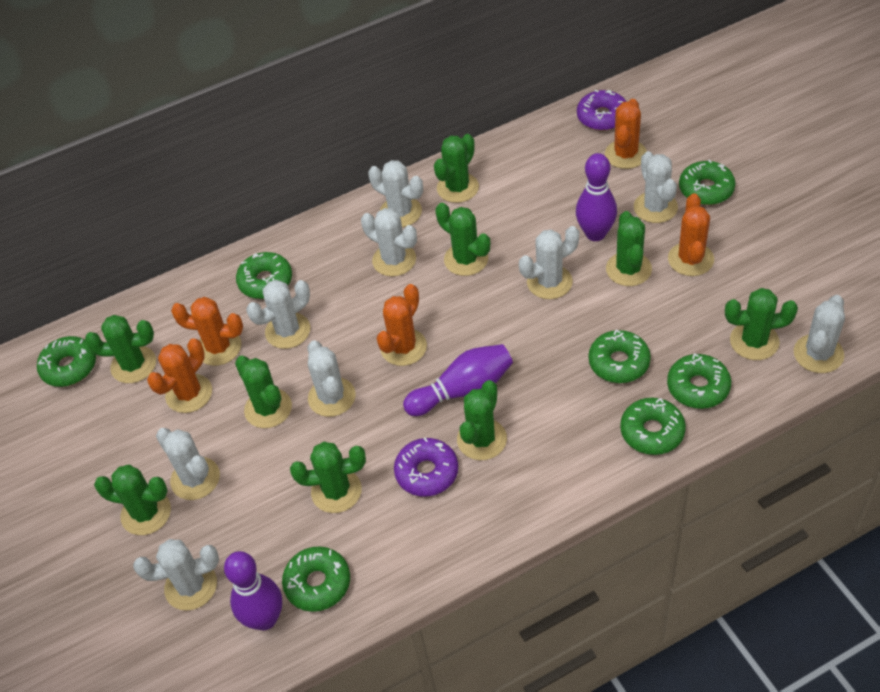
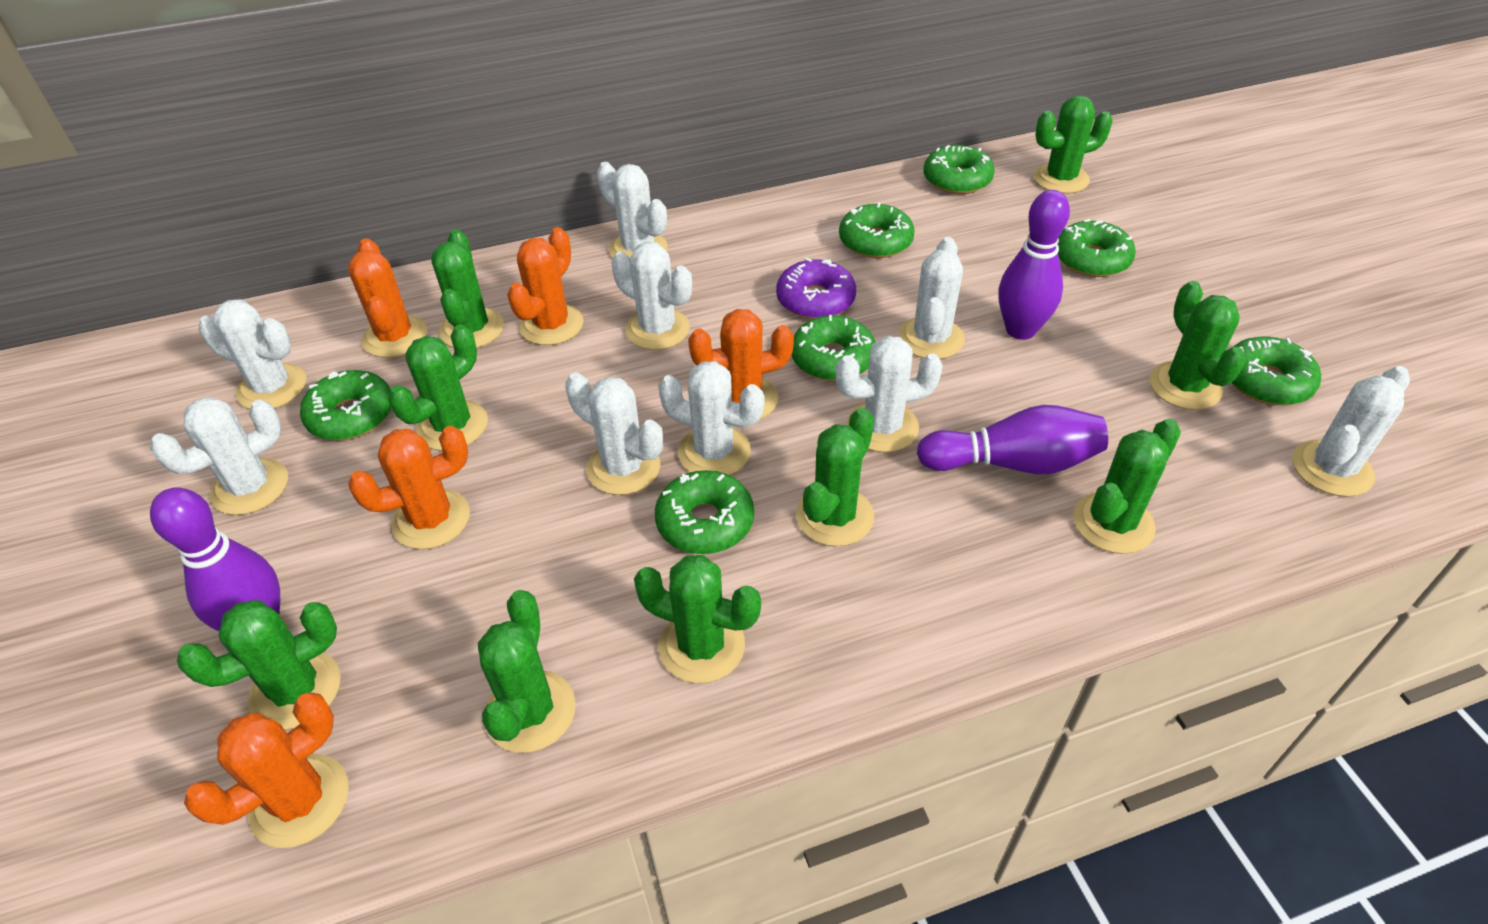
purple donut: 2 -> 1

